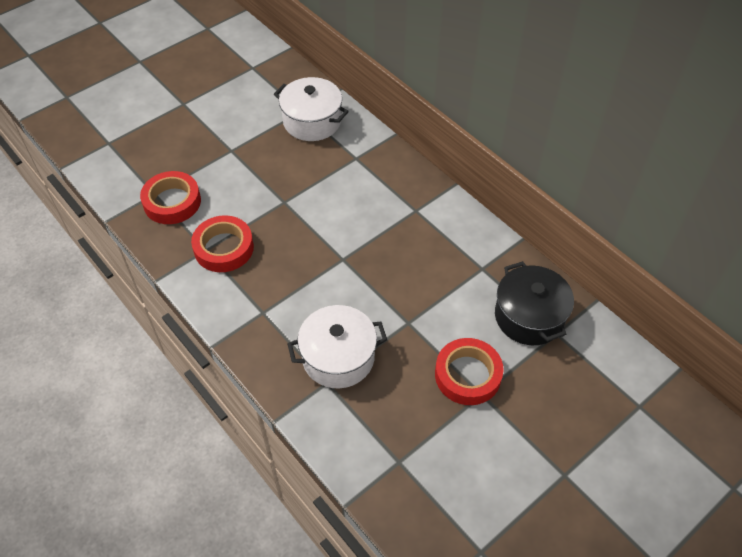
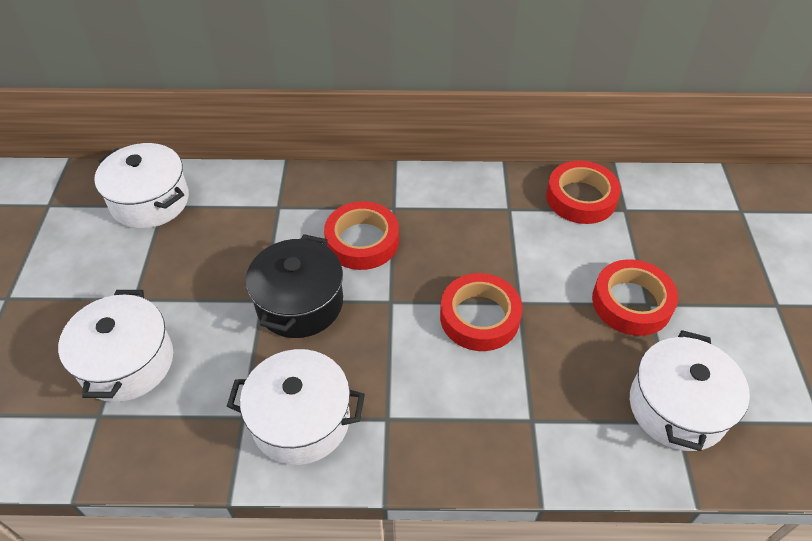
red tape: 3 -> 4
white pot: 2 -> 4

